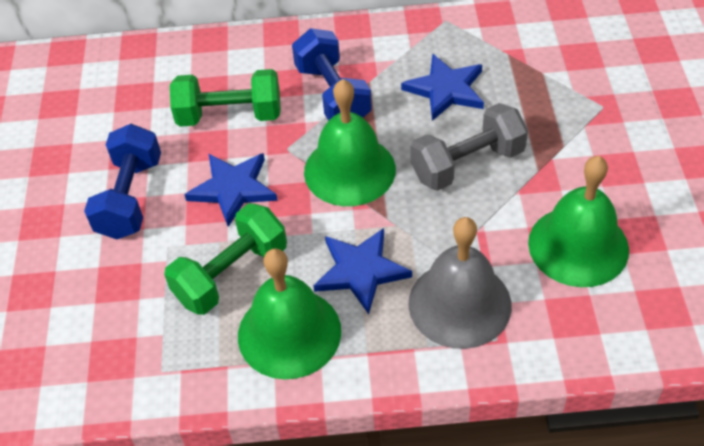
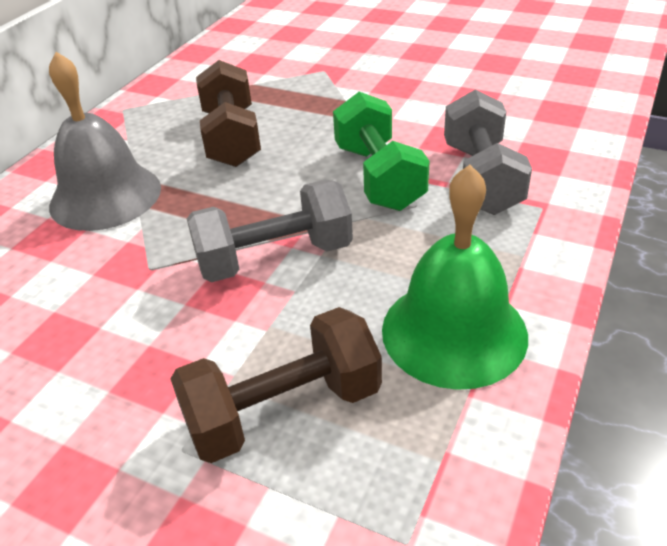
blue dumbbell: 2 -> 0
blue star: 3 -> 0
brown dumbbell: 0 -> 2
green bell: 3 -> 1
green dumbbell: 2 -> 1
grey dumbbell: 1 -> 2

